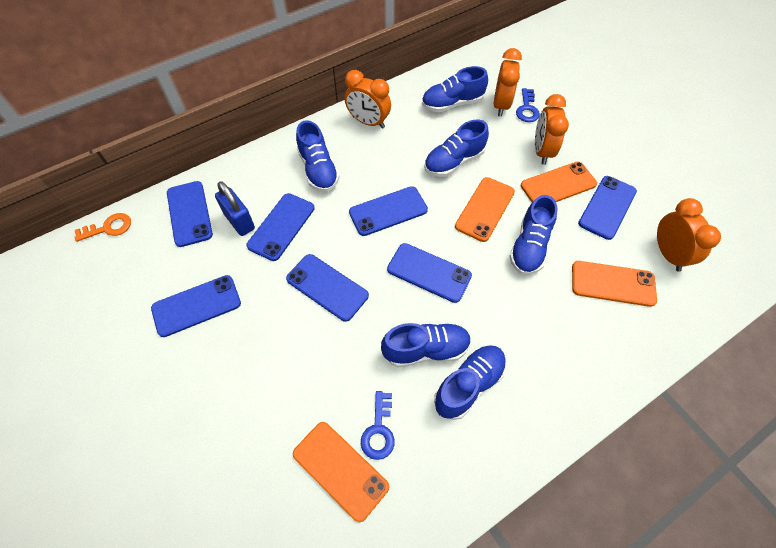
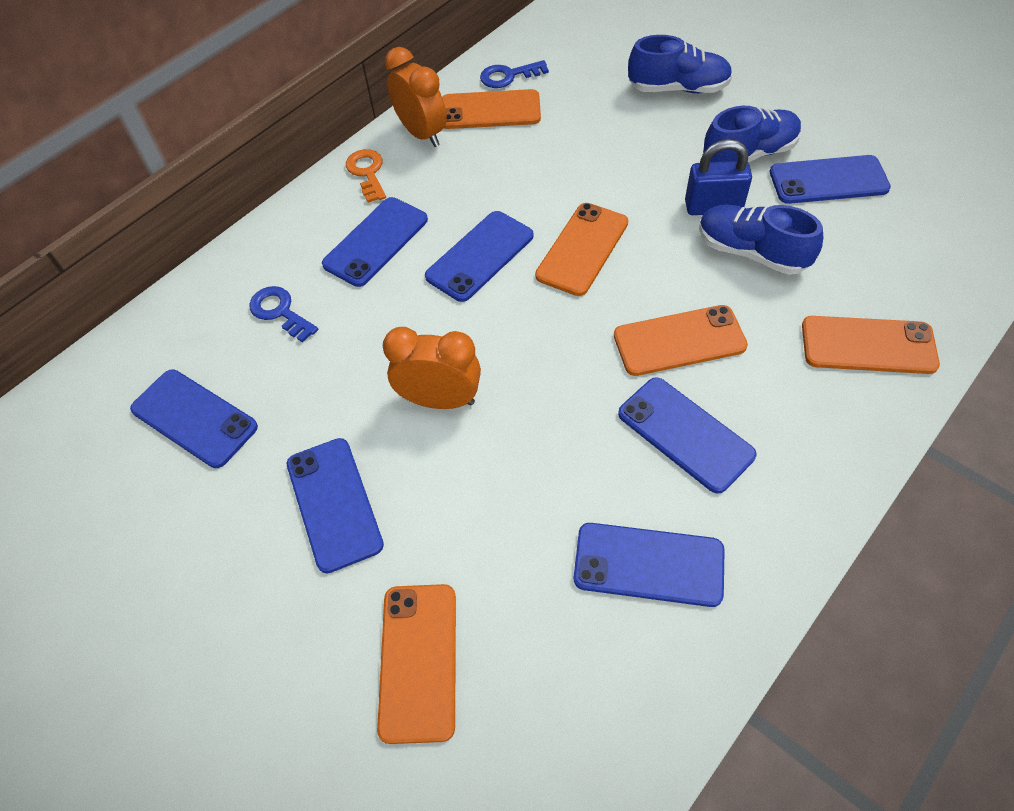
blue shoe: 6 -> 3
orange clock: 4 -> 2
orange phone: 4 -> 5

